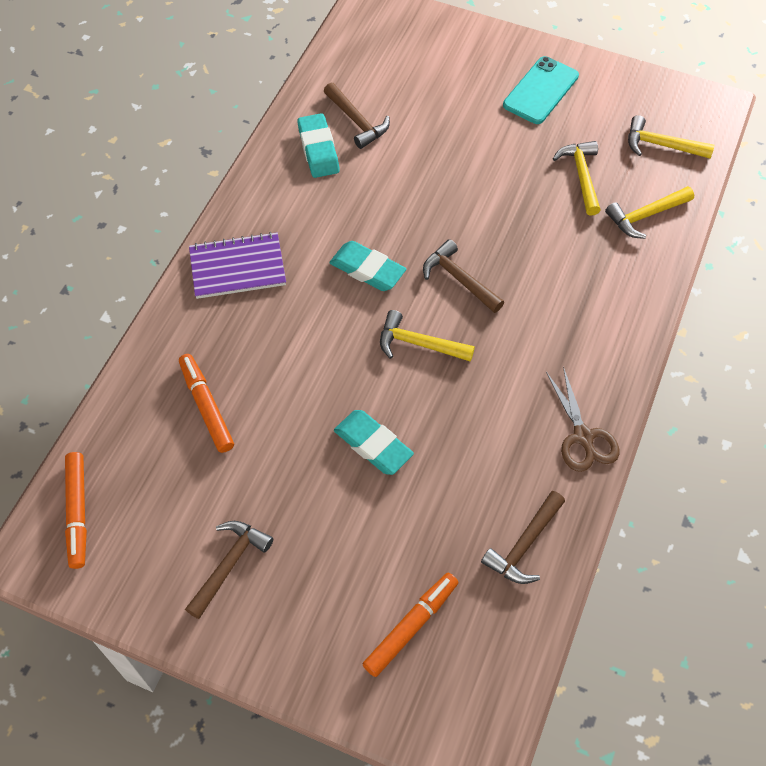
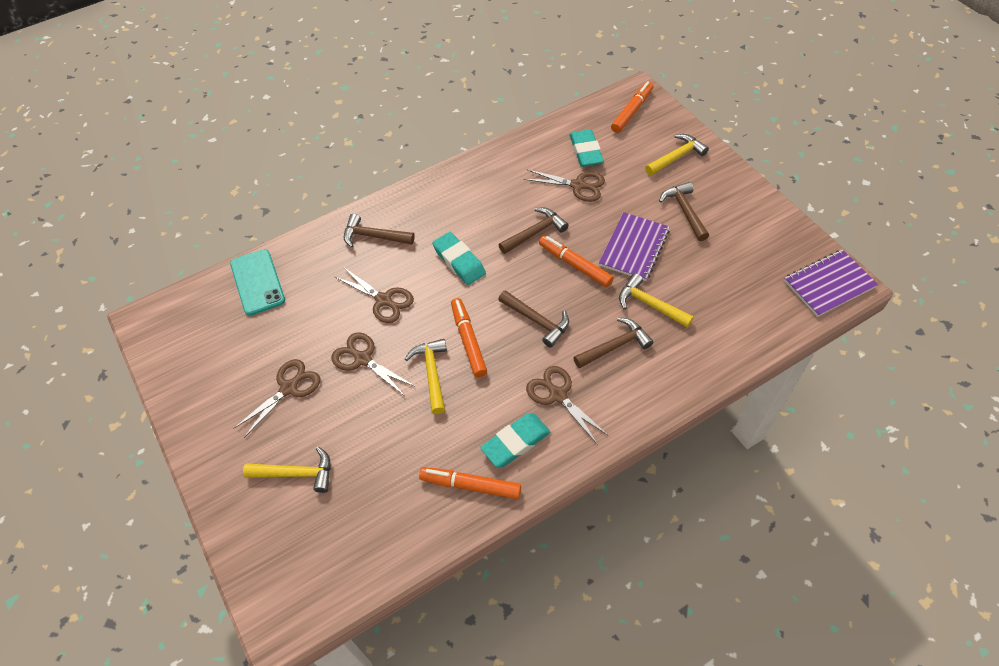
brown hammer: 4 -> 5
brown scissors: 1 -> 5
orange marker: 3 -> 4
purple notebook: 1 -> 2

